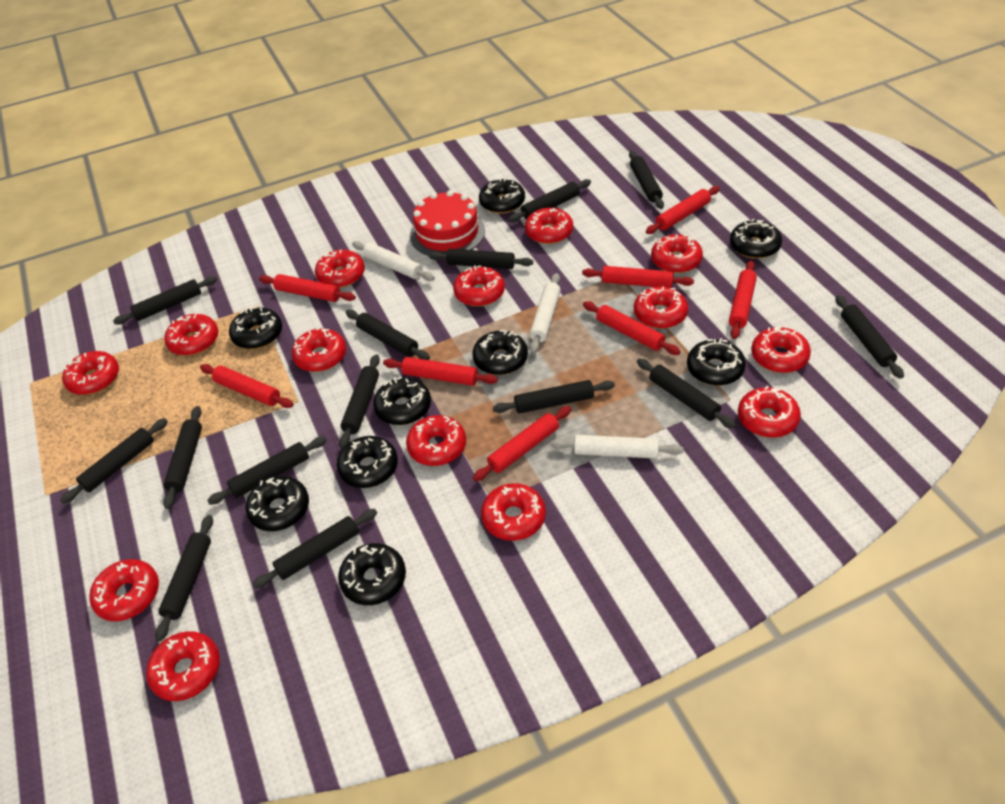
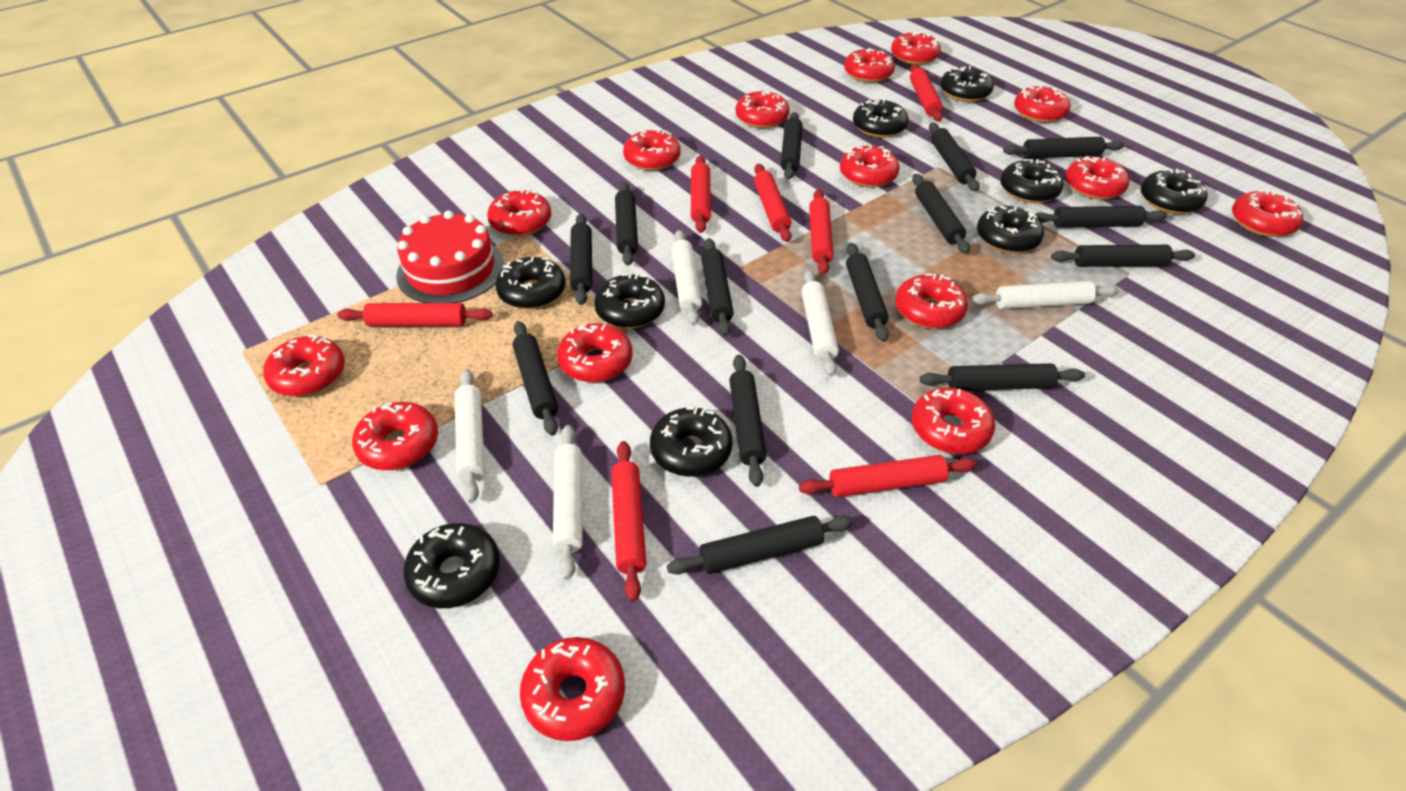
red donut: 14 -> 15
red rolling pin: 8 -> 7
white rolling pin: 3 -> 5

